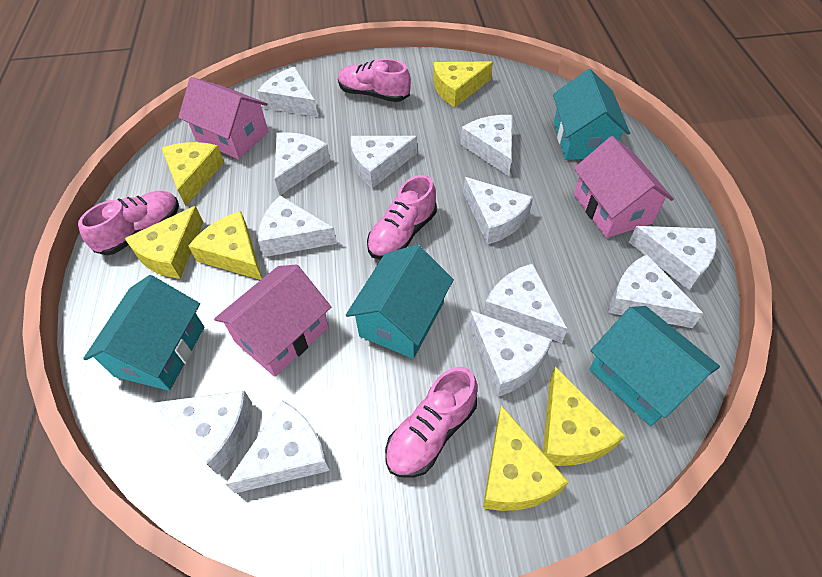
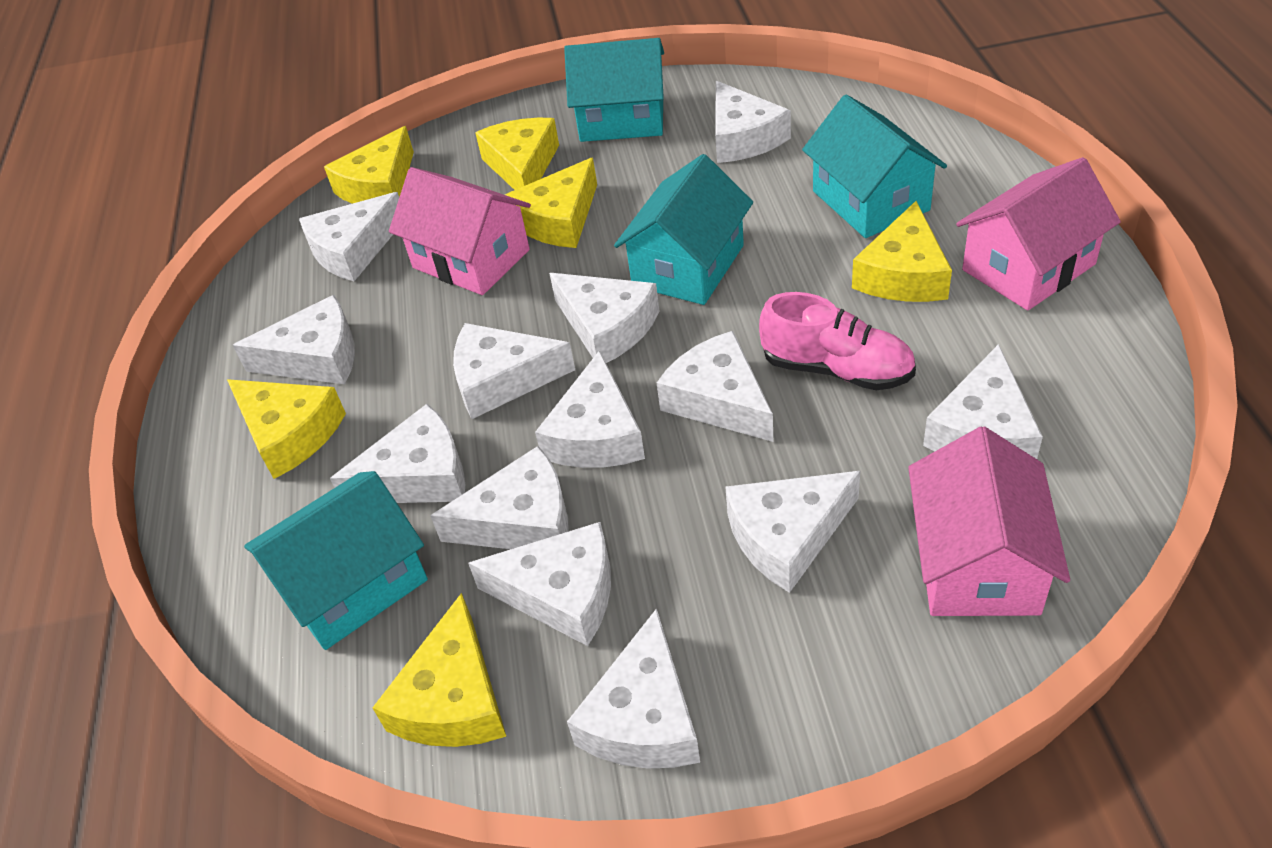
pink shoe: 4 -> 1
white cheese: 12 -> 13

